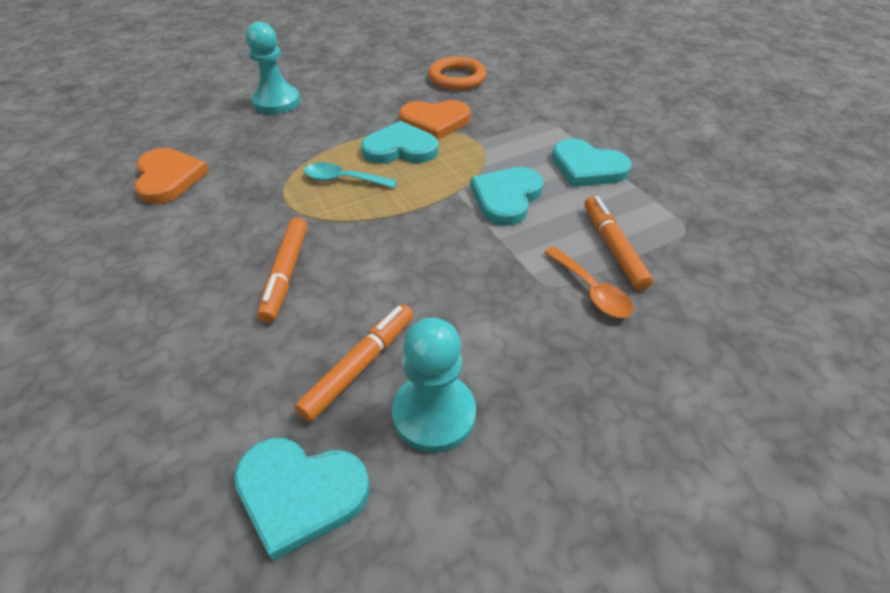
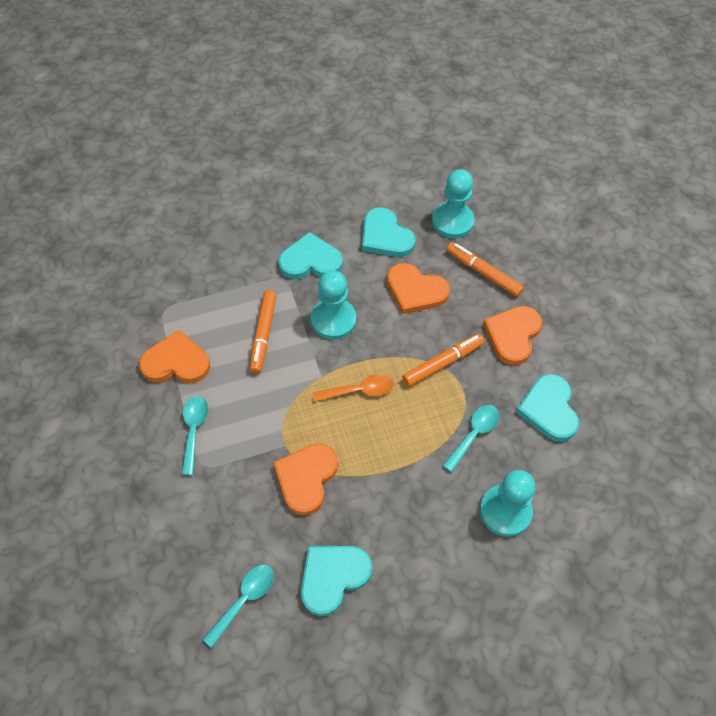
orange heart: 2 -> 4
orange ring: 1 -> 0
turquoise pawn: 2 -> 3
turquoise spoon: 1 -> 3

